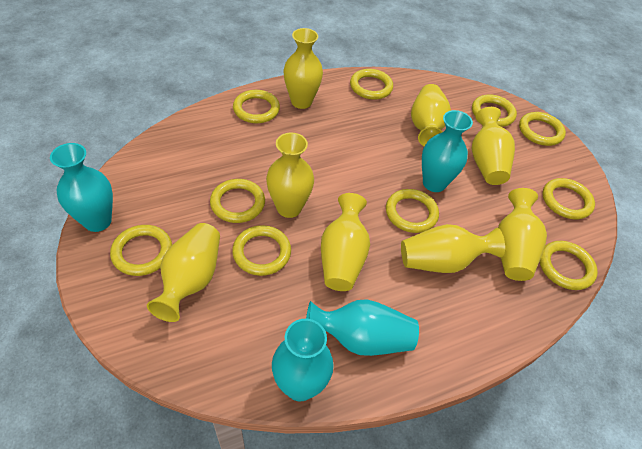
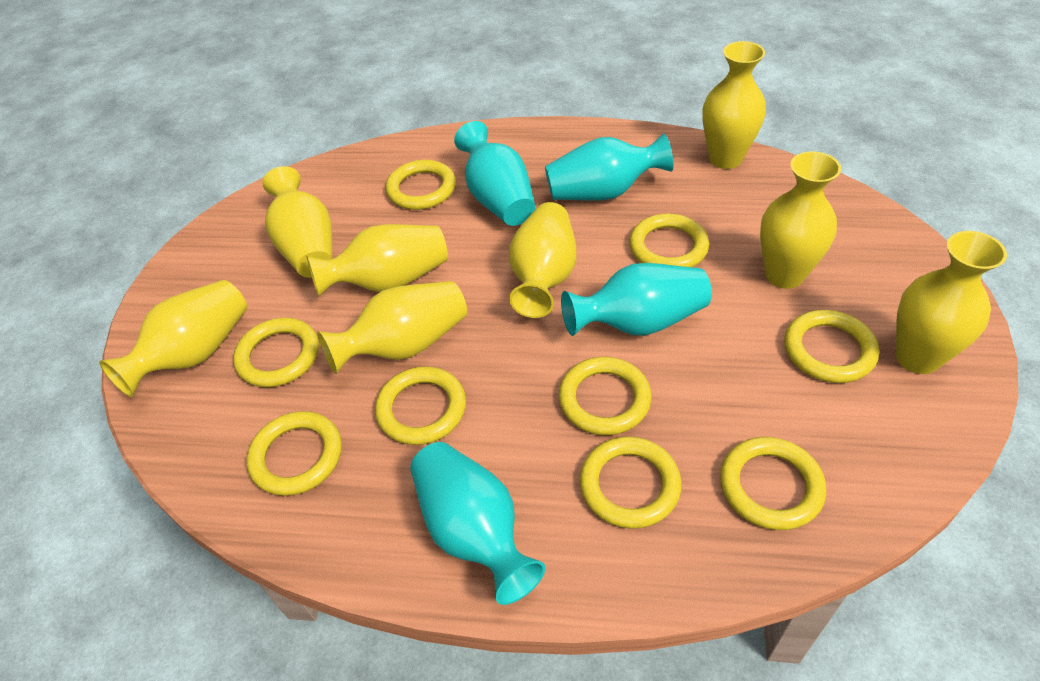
yellow ring: 10 -> 9

